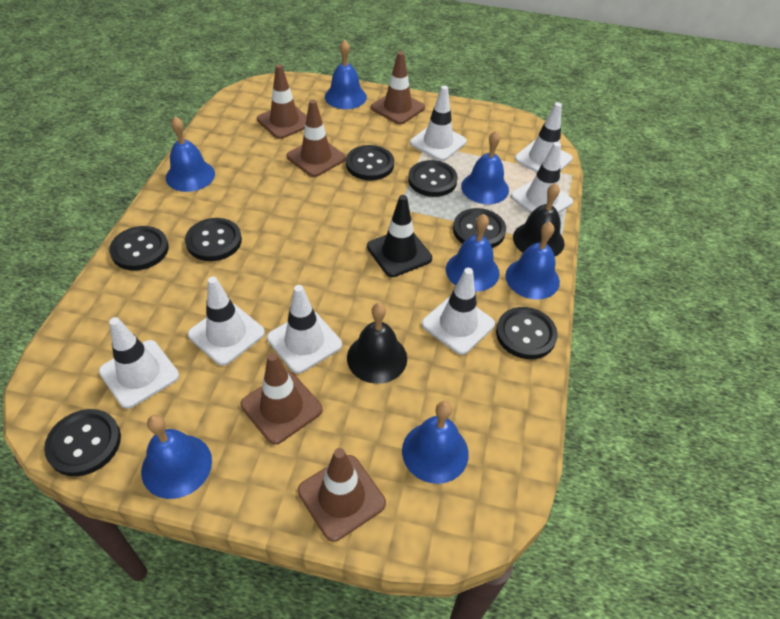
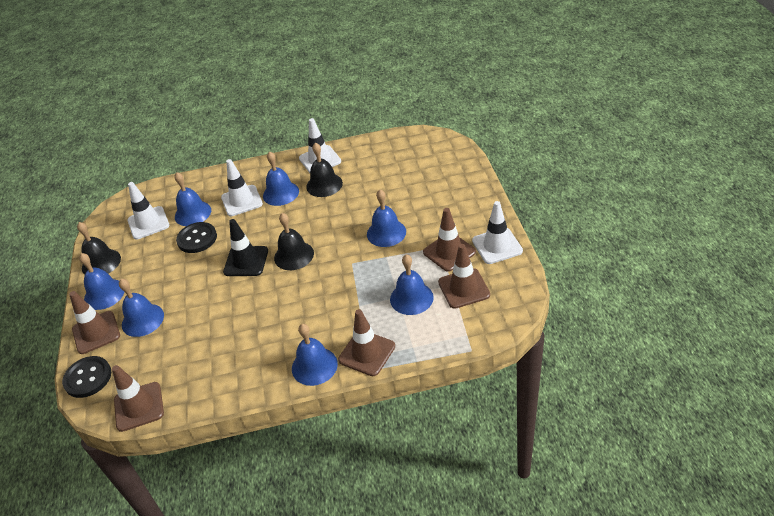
black bell: 2 -> 3
black button: 7 -> 2
white traffic cone: 7 -> 4

